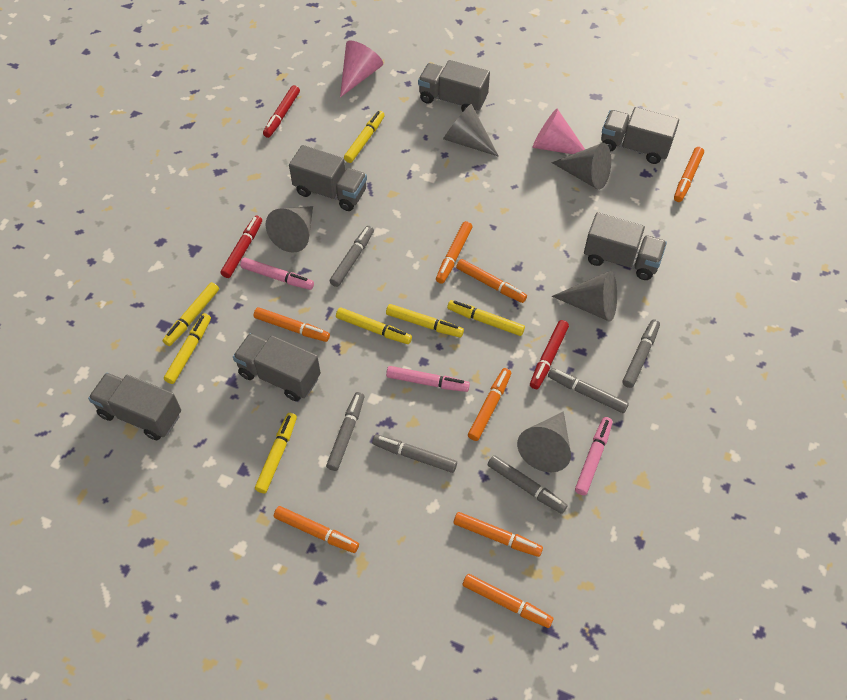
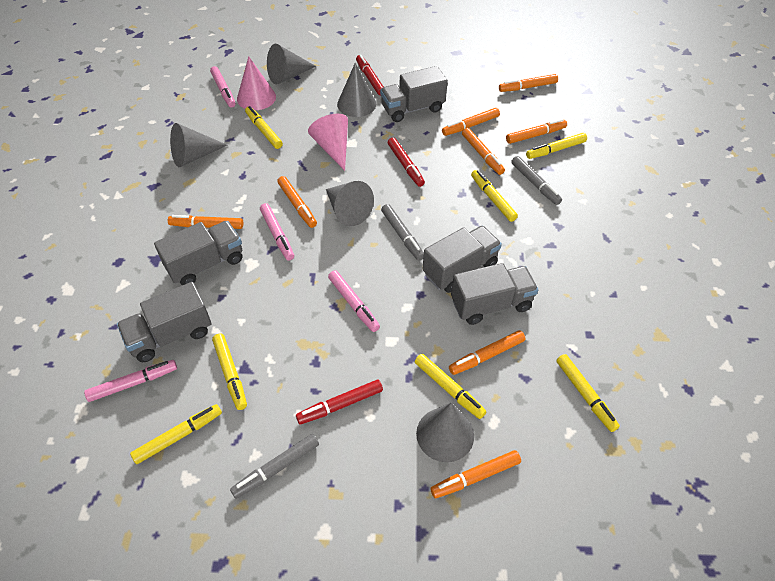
grey marker: 6 -> 3
grey truck: 6 -> 5
pink marker: 3 -> 4

